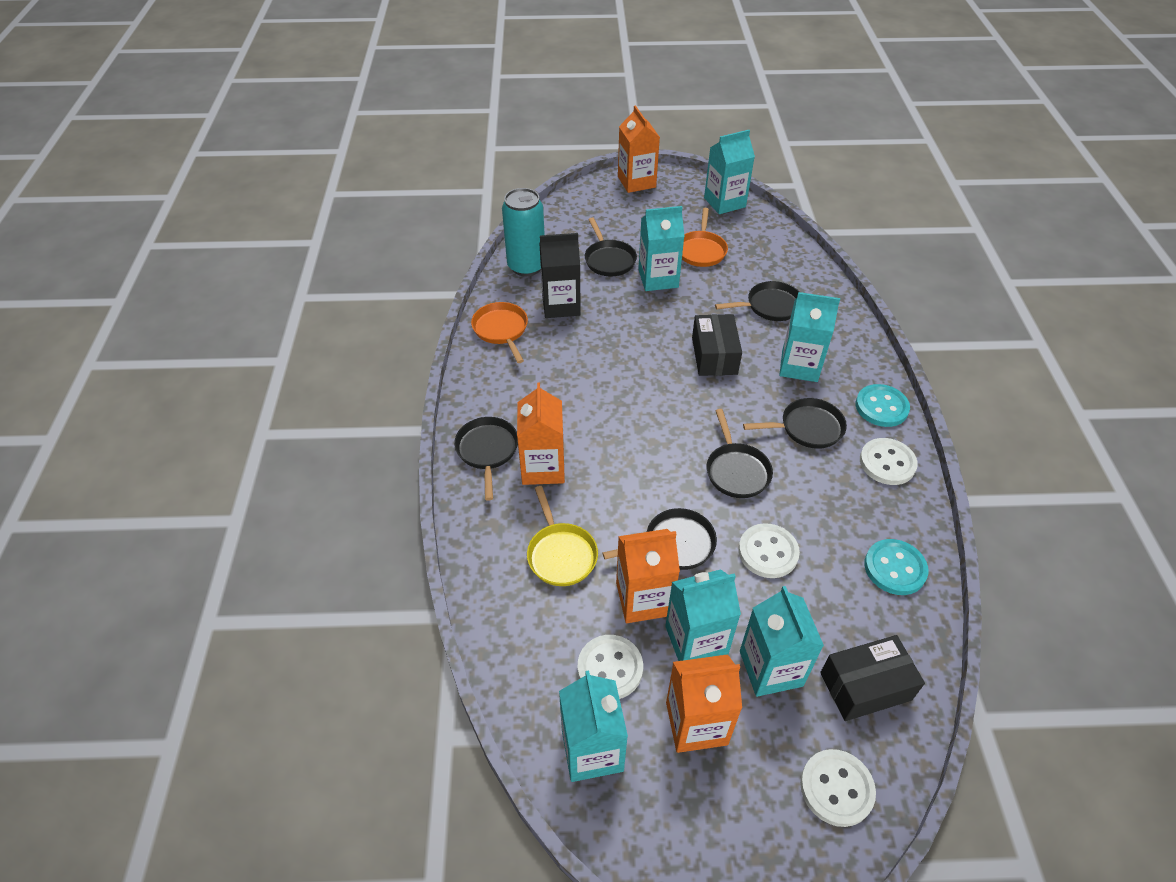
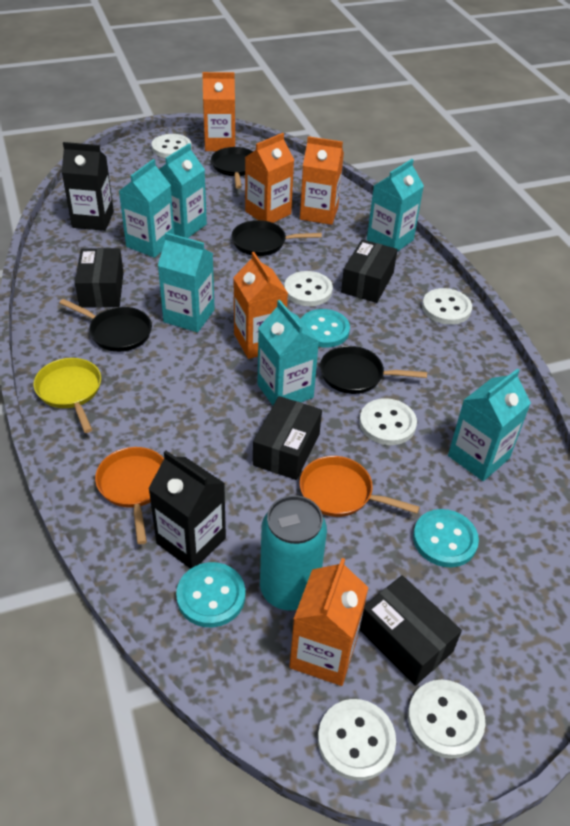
black box: 2 -> 4
black carton: 1 -> 2
black pan: 6 -> 4
orange carton: 4 -> 5
turquoise button: 2 -> 3
white button: 4 -> 6

